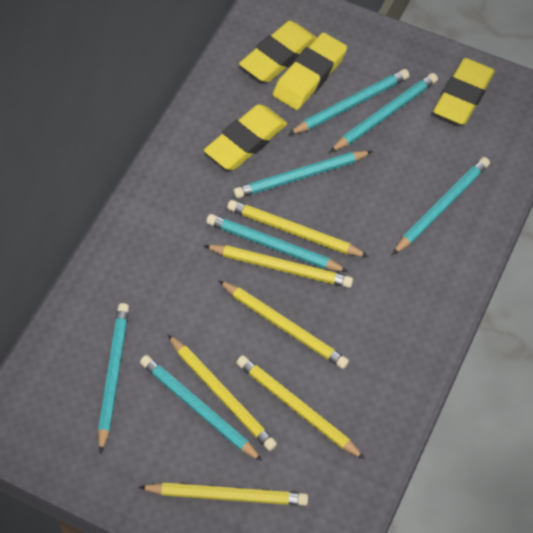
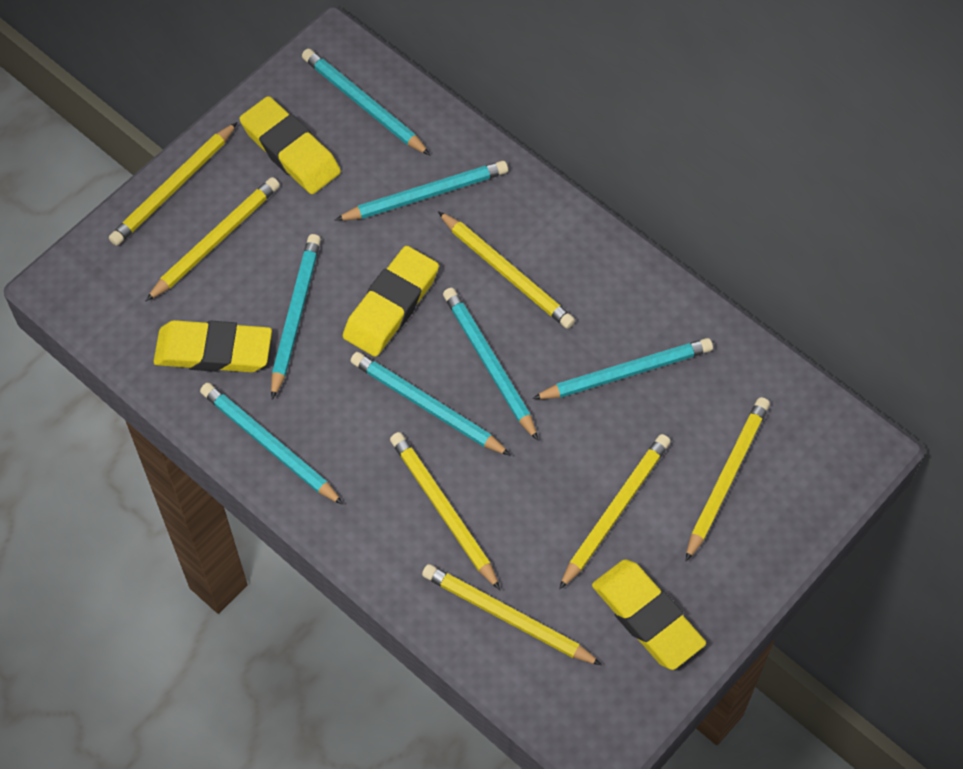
yellow pencil: 6 -> 7

